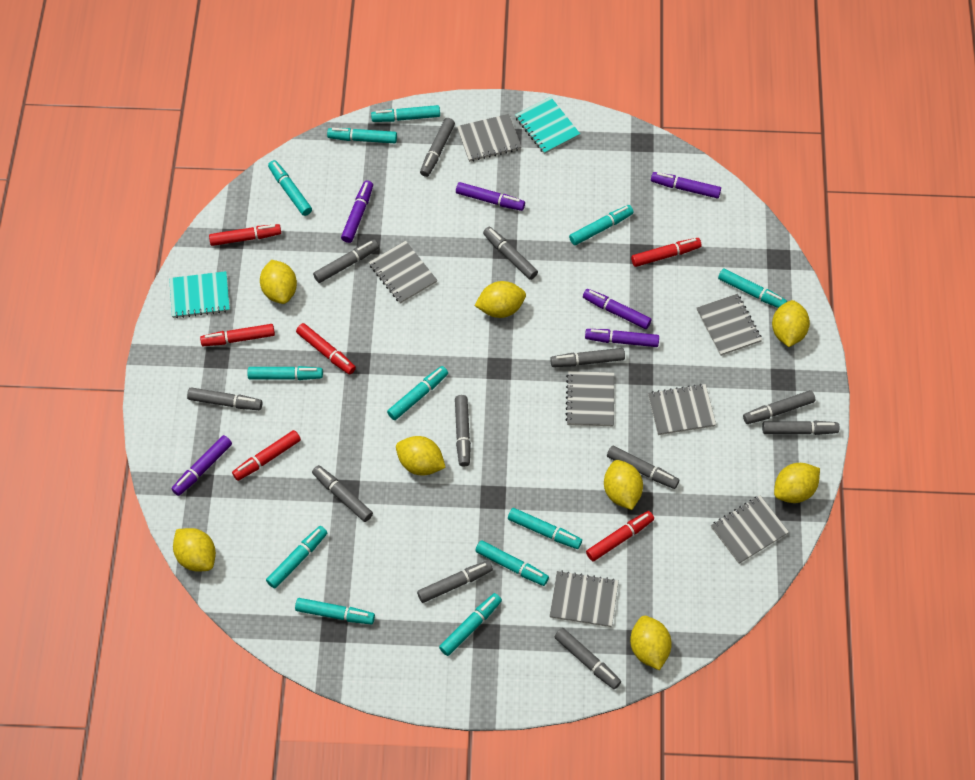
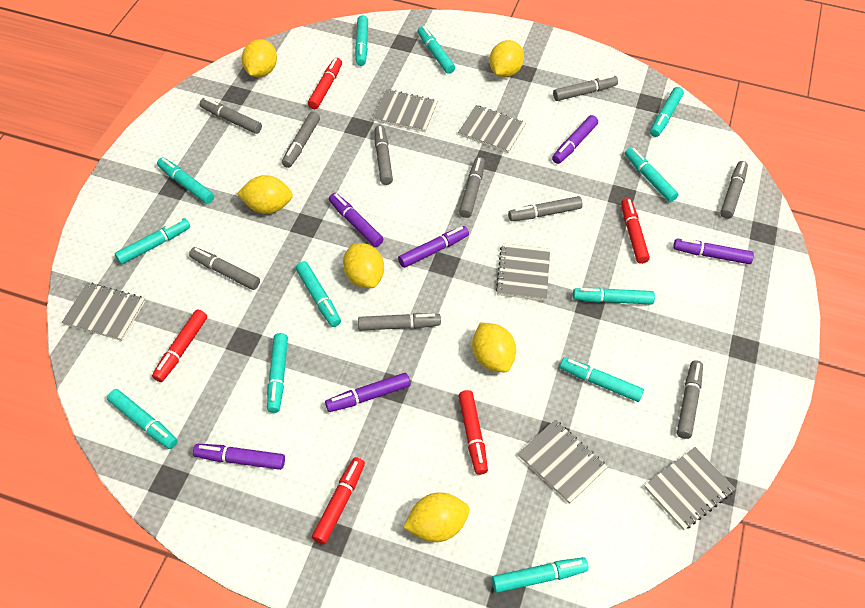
grey marker: 12 -> 10
grey notebook: 7 -> 6
red marker: 6 -> 5
turquoise notebook: 2 -> 0
yellow lemon: 8 -> 6

